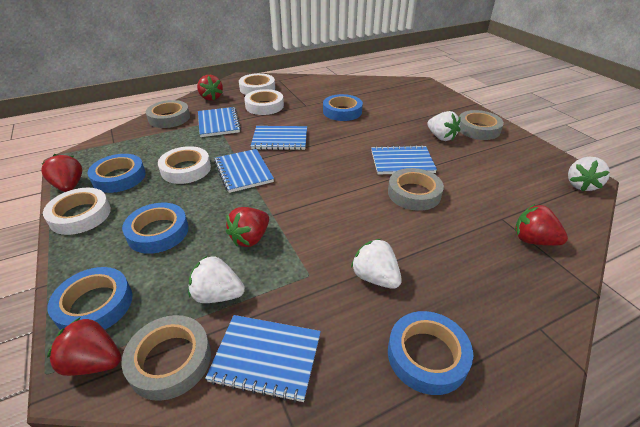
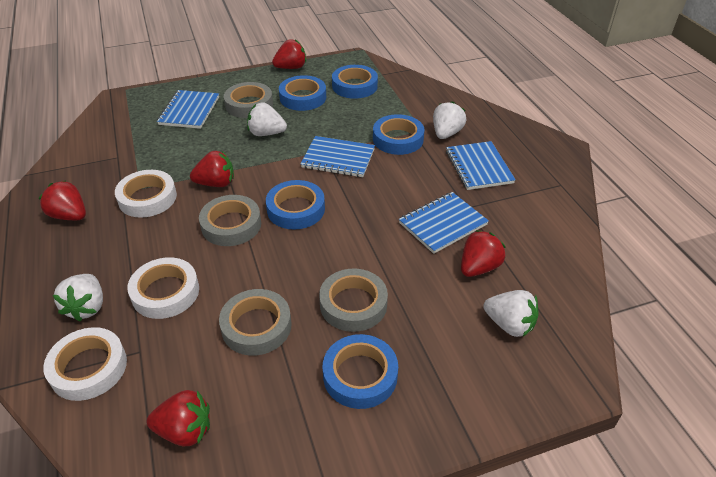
blue notebook: 5 -> 4
white tape: 4 -> 3

